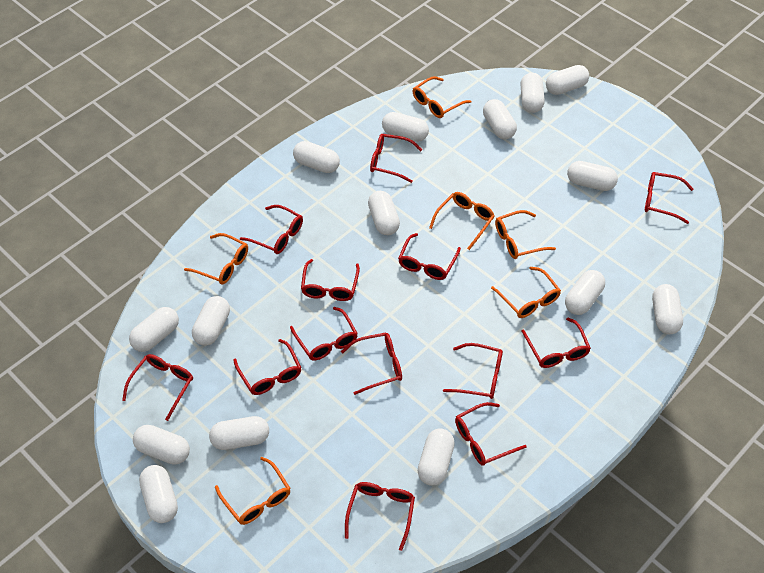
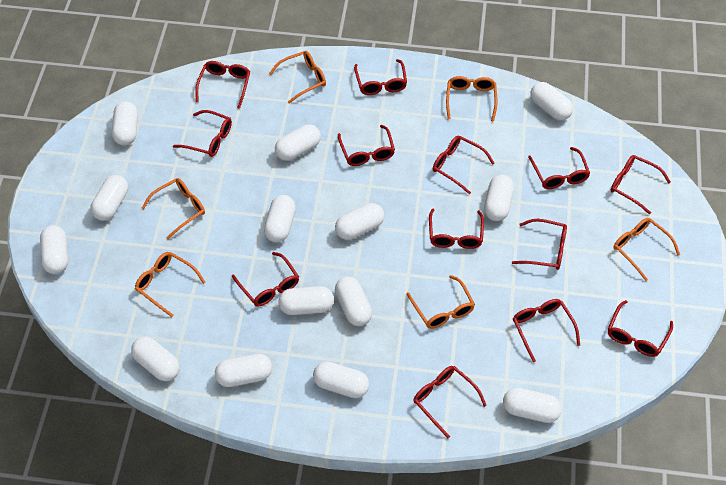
white capsule: 15 -> 14

